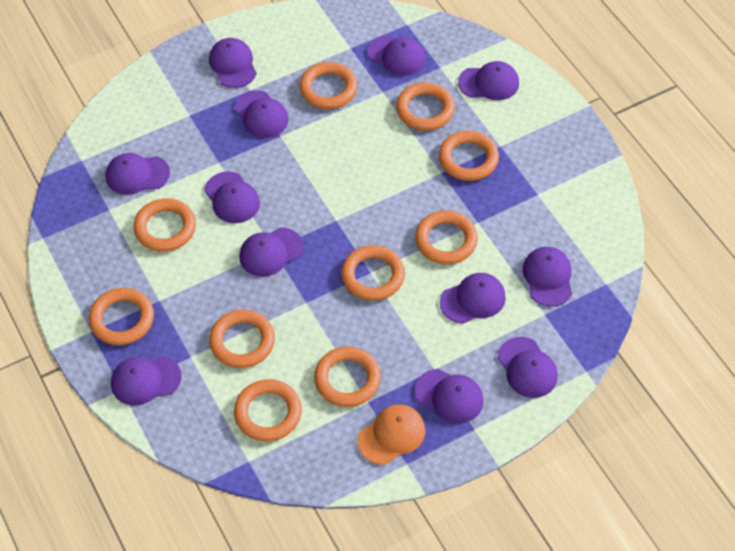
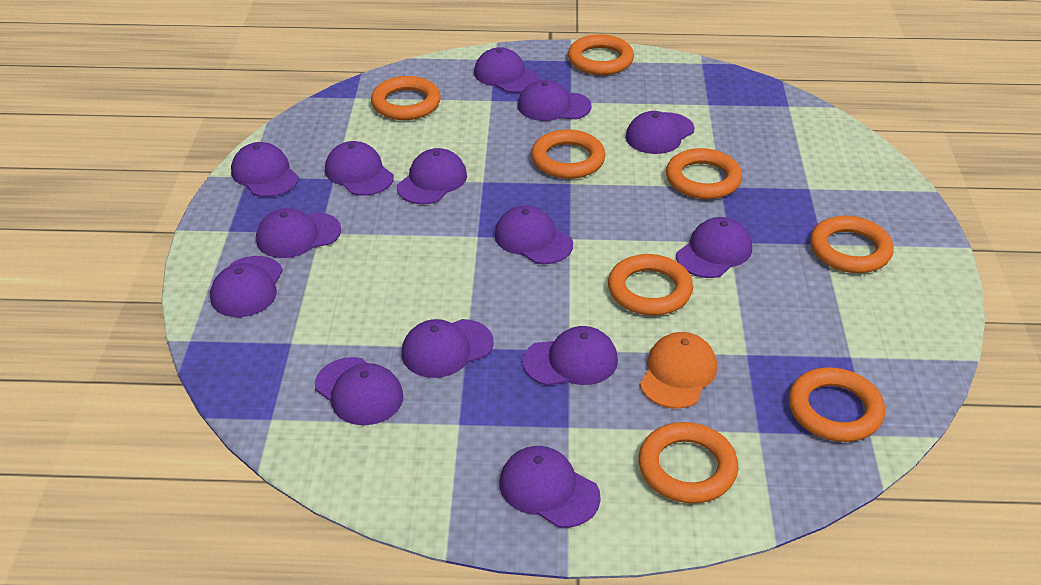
orange ring: 10 -> 8
purple cap: 12 -> 14

